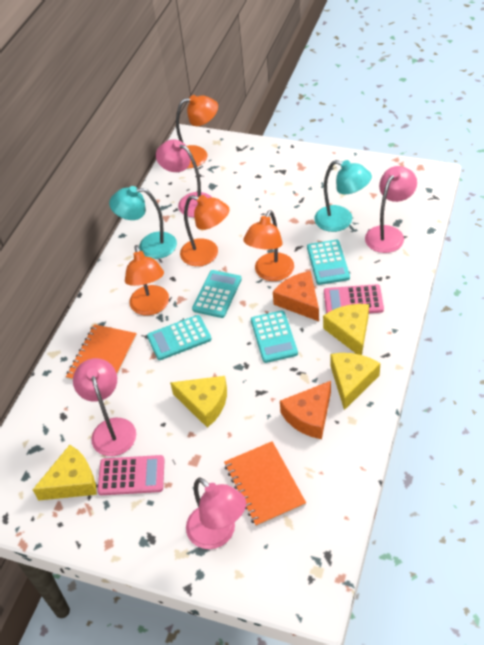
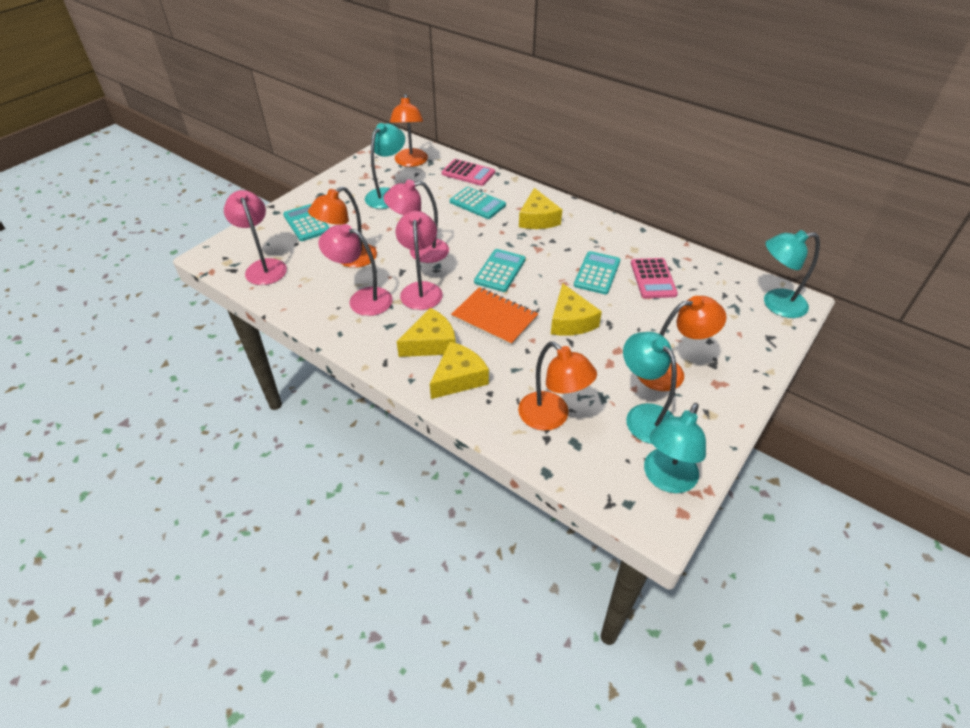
orange cheese: 2 -> 0
orange notebook: 2 -> 1
turquoise lamp: 2 -> 4

